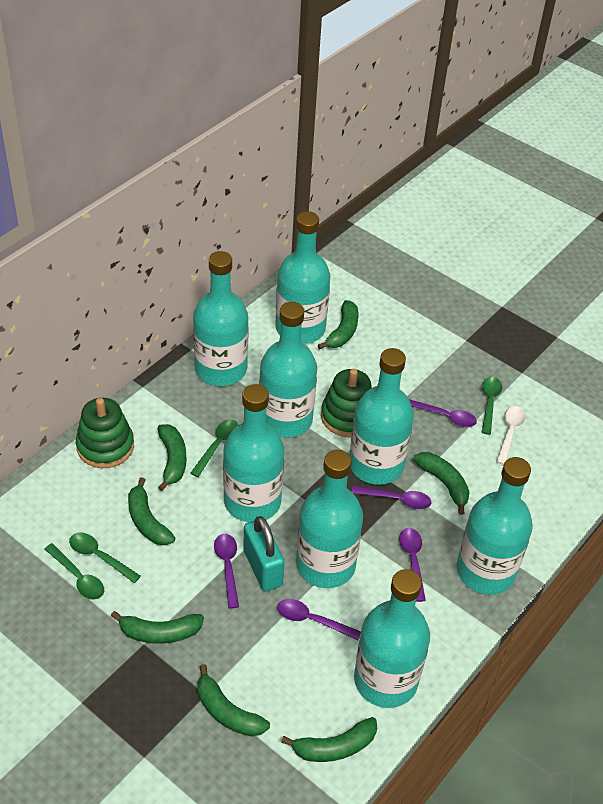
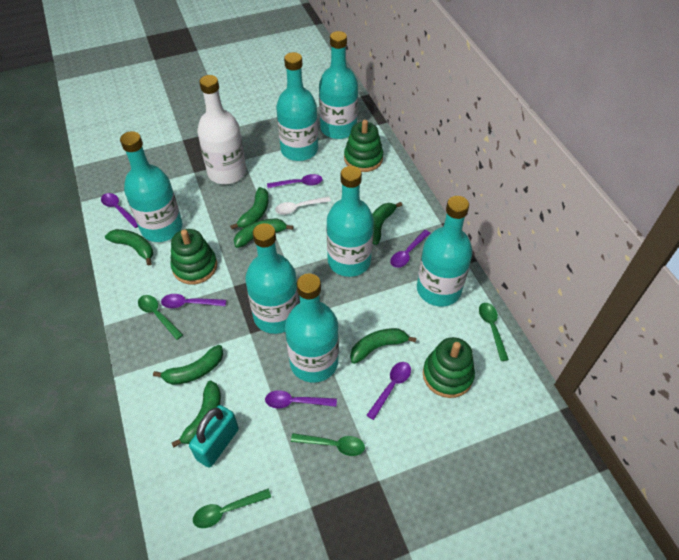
green stacking toy: 2 -> 3
purple spoon: 5 -> 6
turquoise bottle: 8 -> 7
white bottle: 0 -> 1

